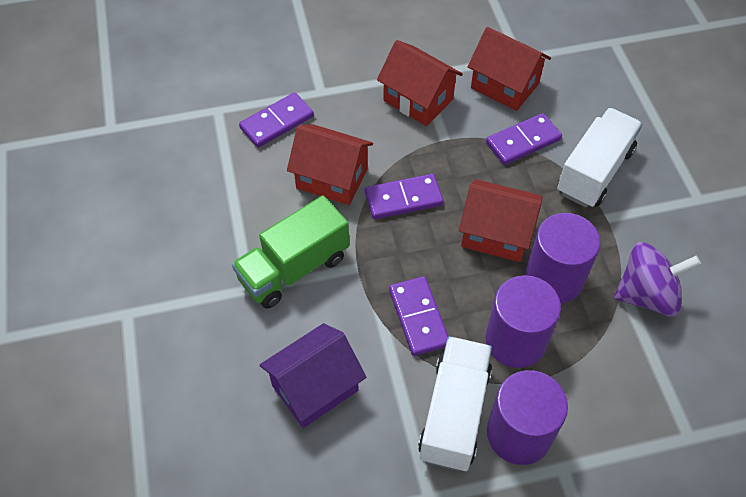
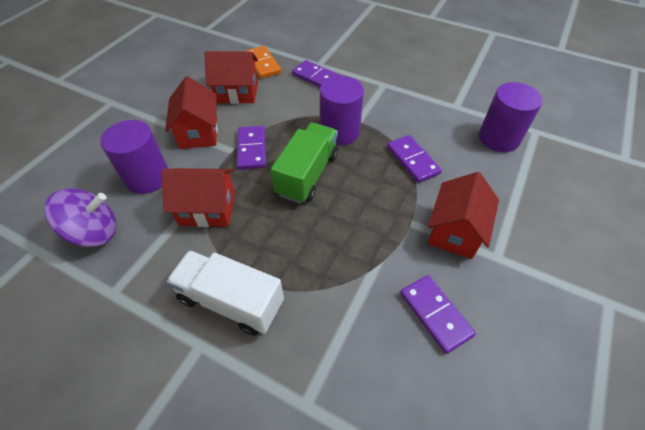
orange domino: 0 -> 1
purple house: 1 -> 0
white truck: 2 -> 1

